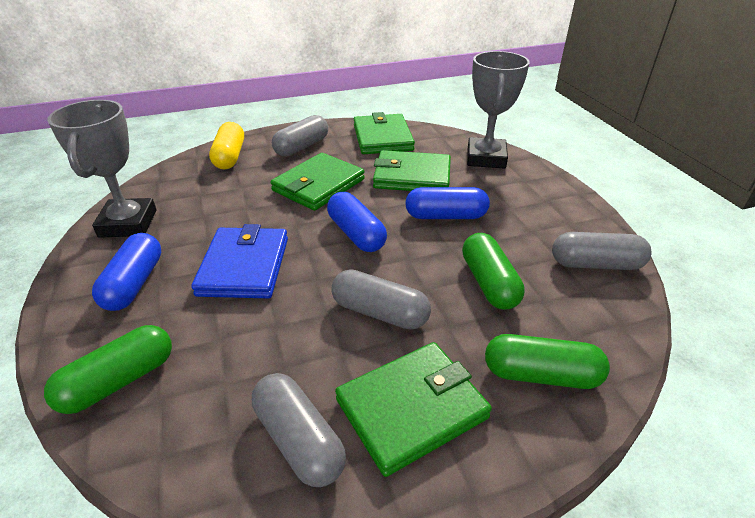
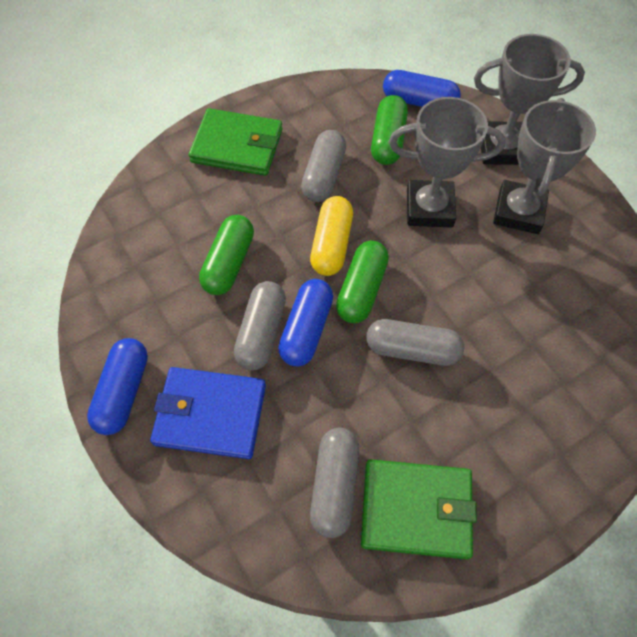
green wallet: 4 -> 2
grey trophy: 2 -> 3

